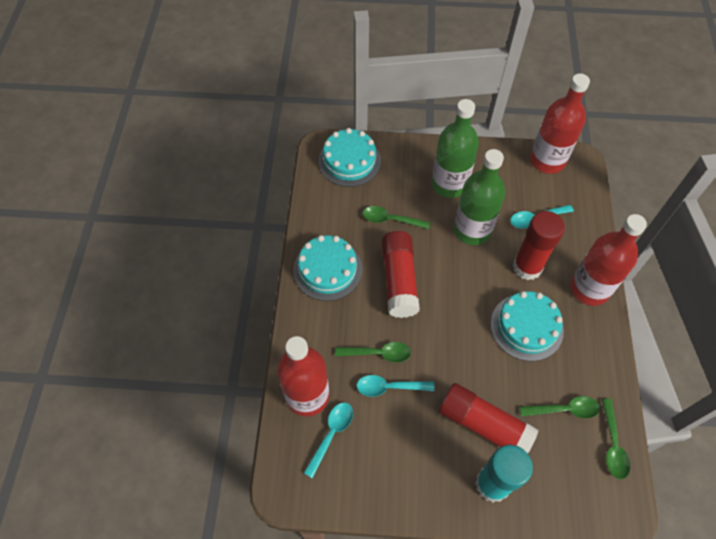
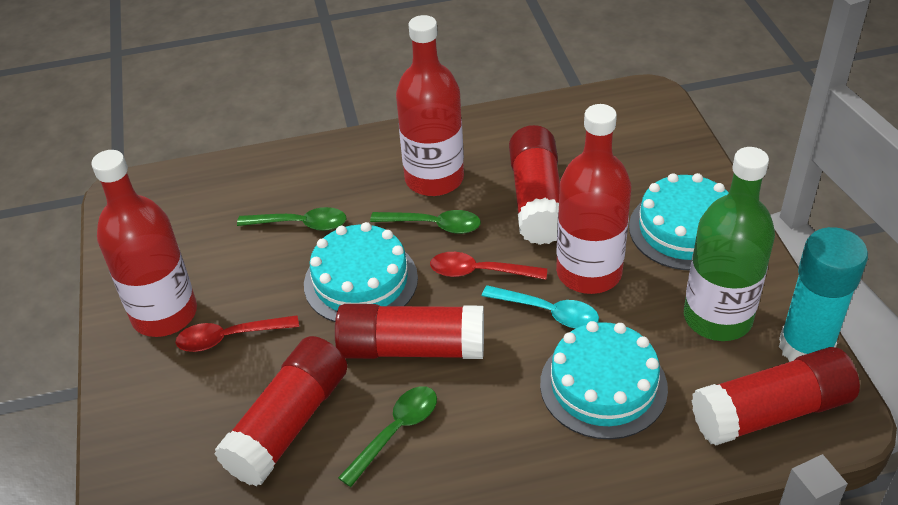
green bottle: 2 -> 1
green spoon: 4 -> 3
red glue stick: 3 -> 4
red spoon: 0 -> 2
turquoise spoon: 3 -> 1

